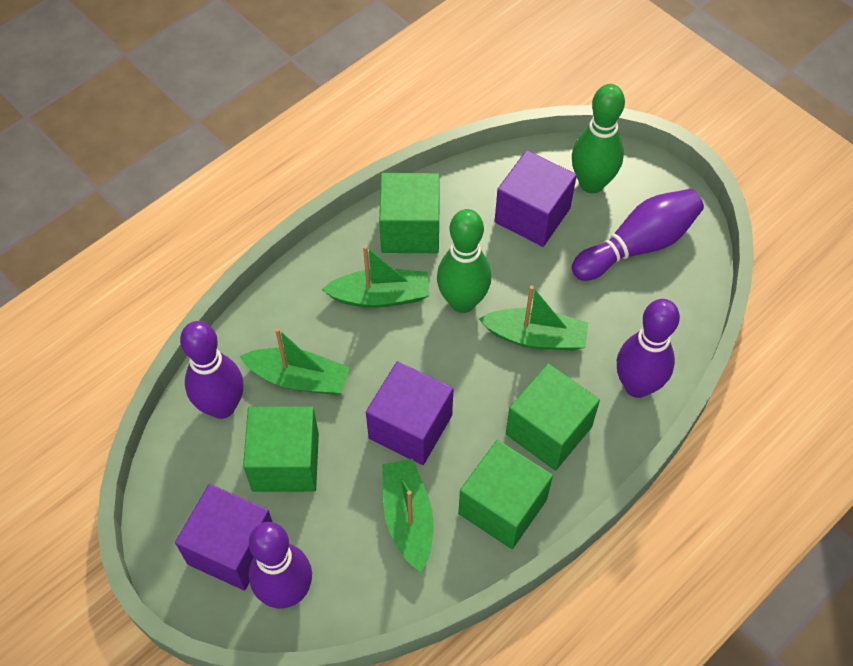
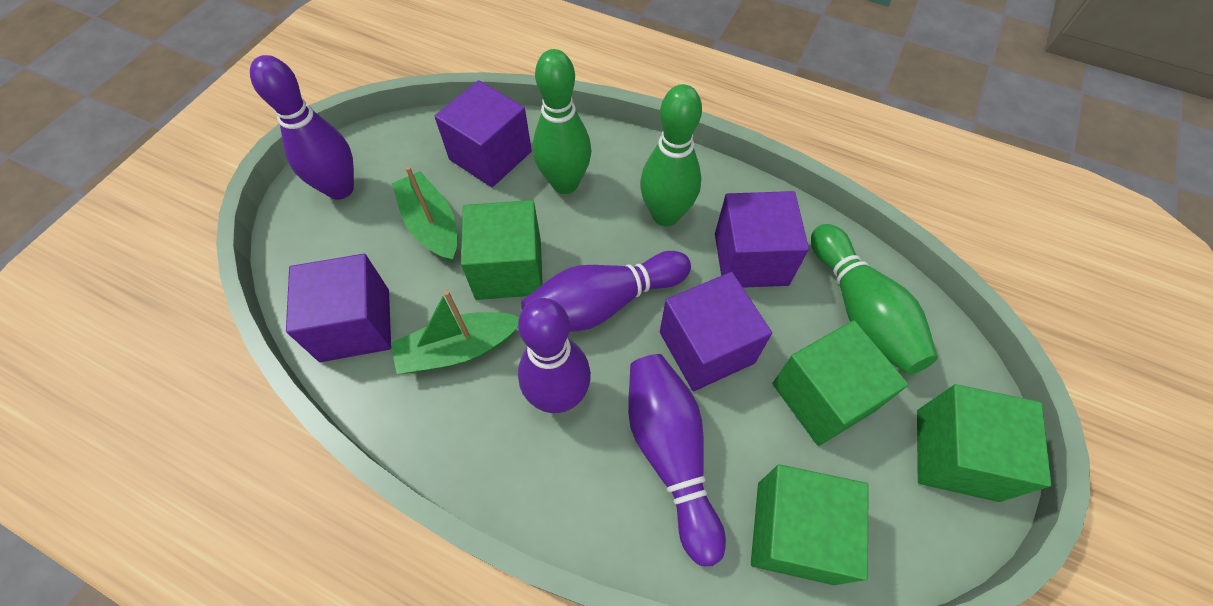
green boat: 4 -> 2
green bowling pin: 2 -> 3
purple cube: 3 -> 4

